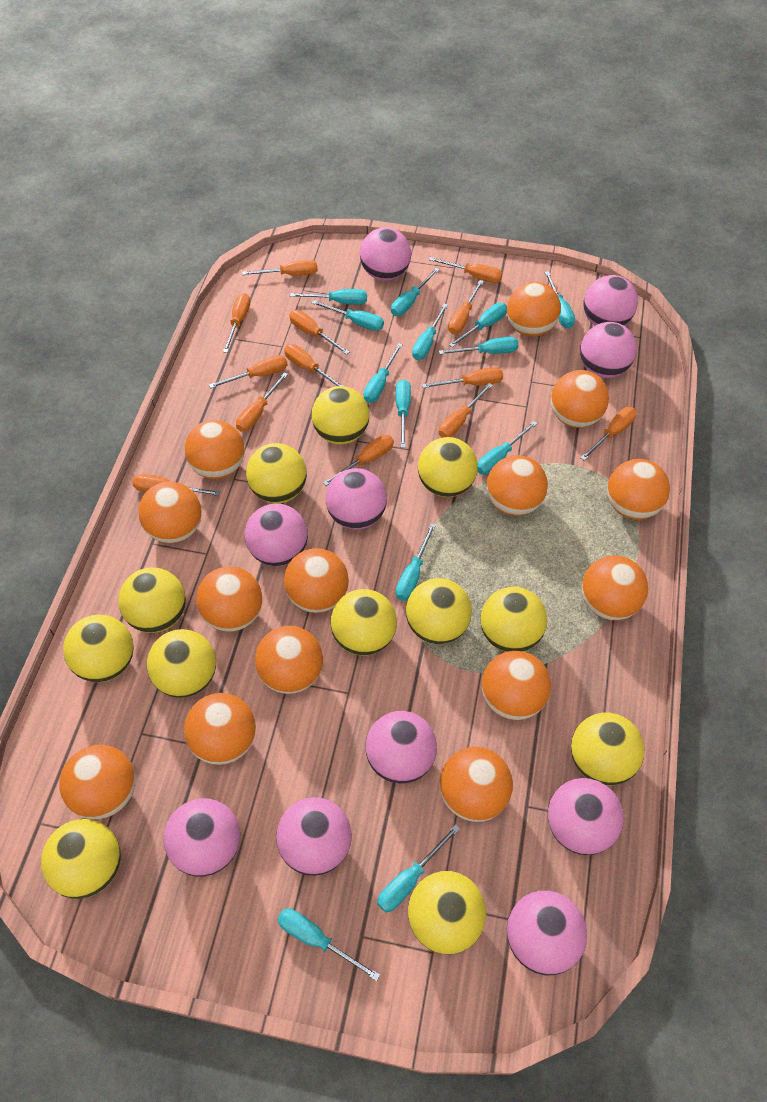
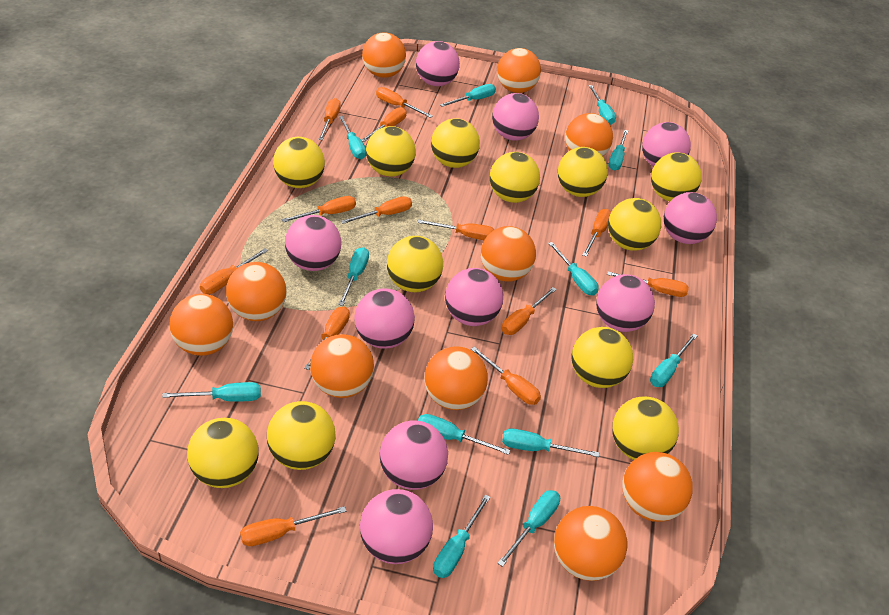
orange ball: 14 -> 10
turquoise screwdriver: 13 -> 12

